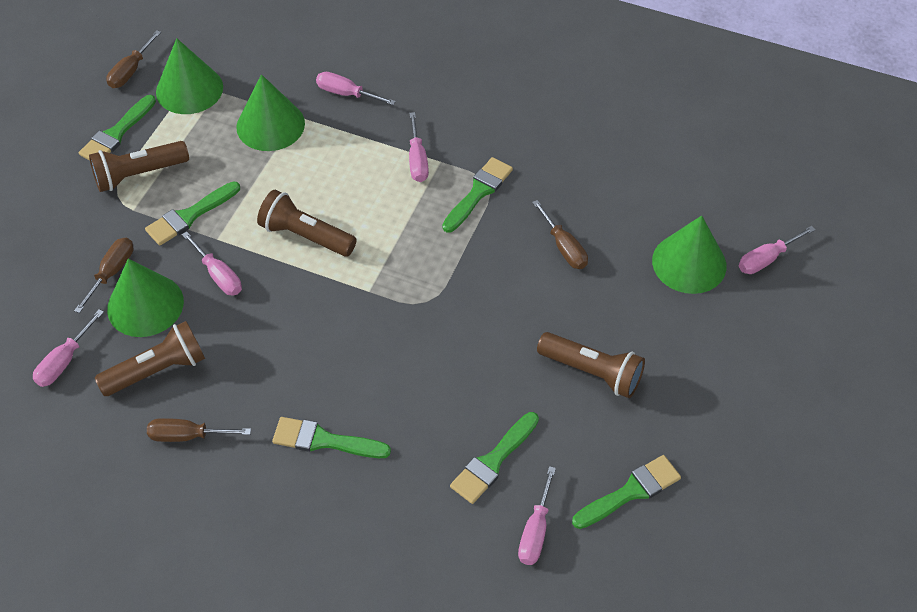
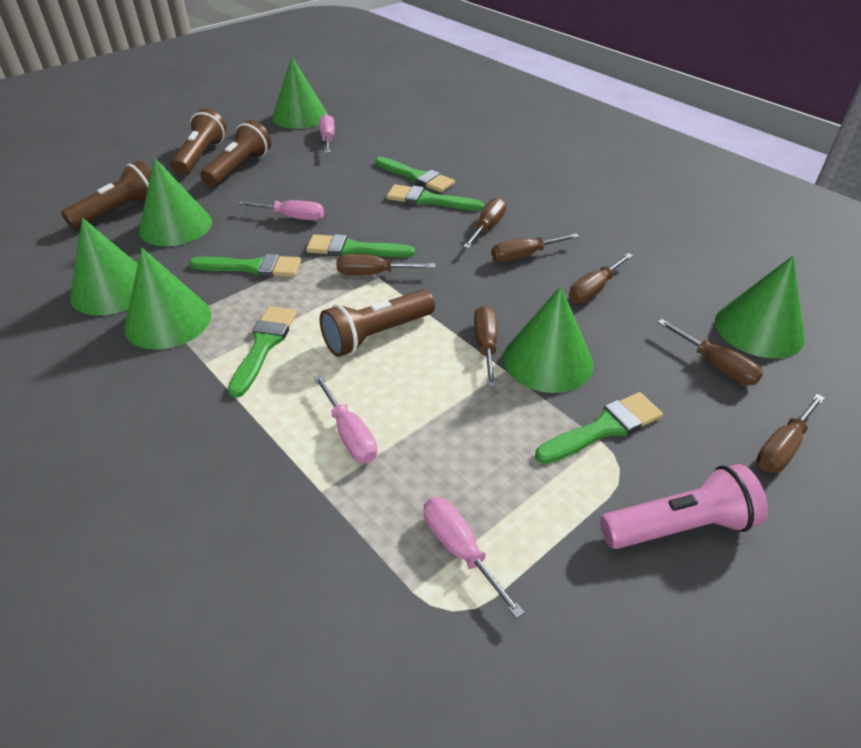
brown screwdriver: 4 -> 7
green cone: 4 -> 6
pink flashlight: 0 -> 1
pink screwdriver: 6 -> 4

